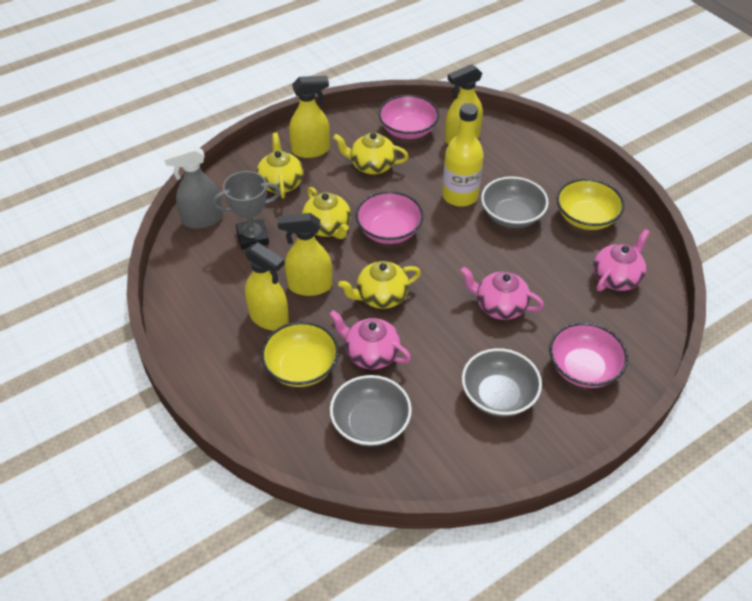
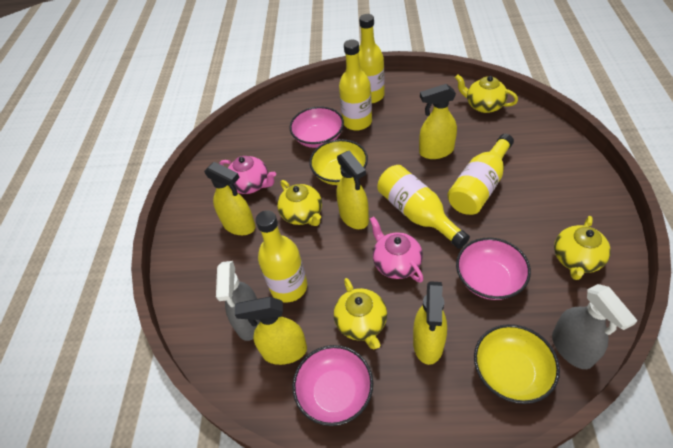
grey bowl: 3 -> 0
grey spray bottle: 1 -> 2
grey trophy: 1 -> 0
pink teapot: 3 -> 2
yellow bottle: 1 -> 5
yellow spray bottle: 4 -> 5

